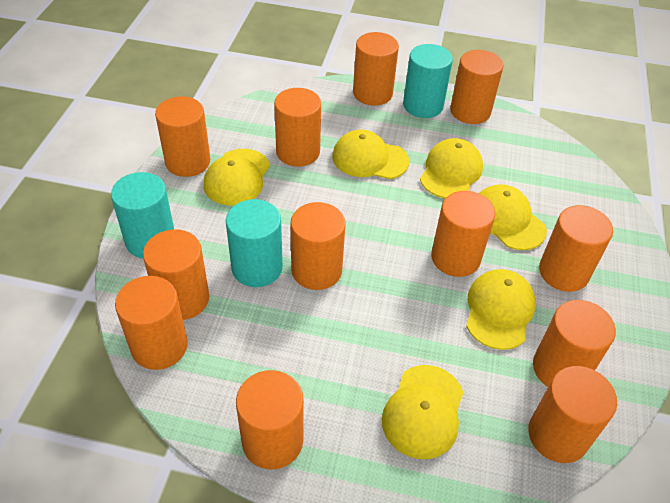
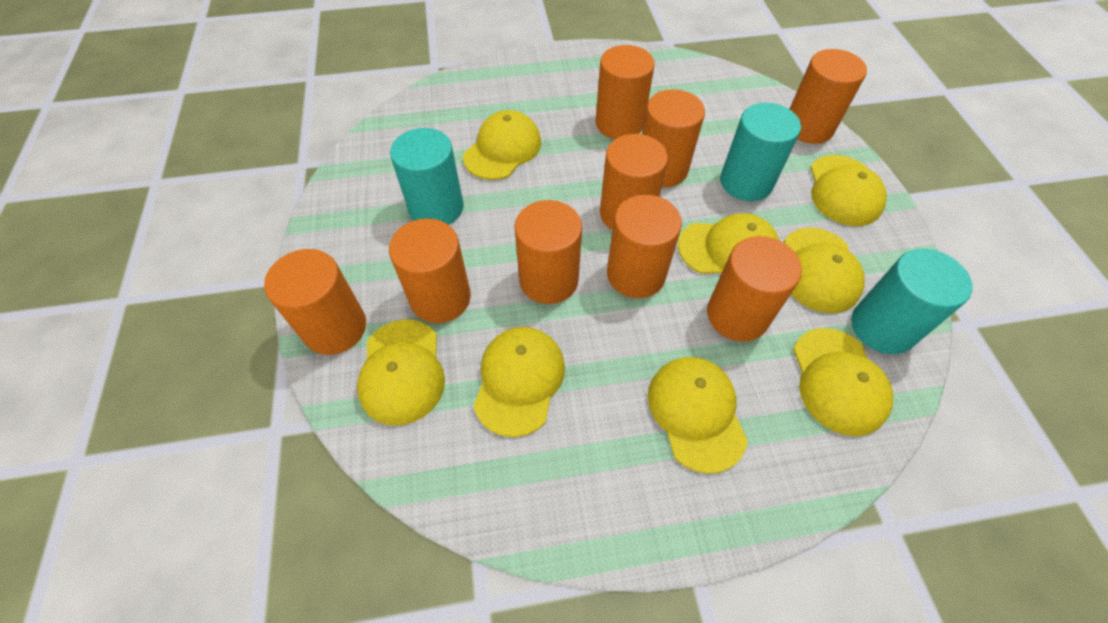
orange cylinder: 12 -> 9
yellow cap: 6 -> 8

